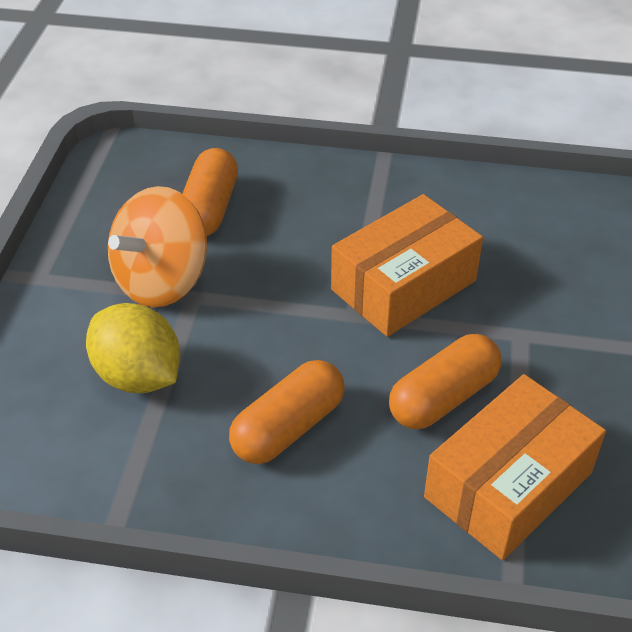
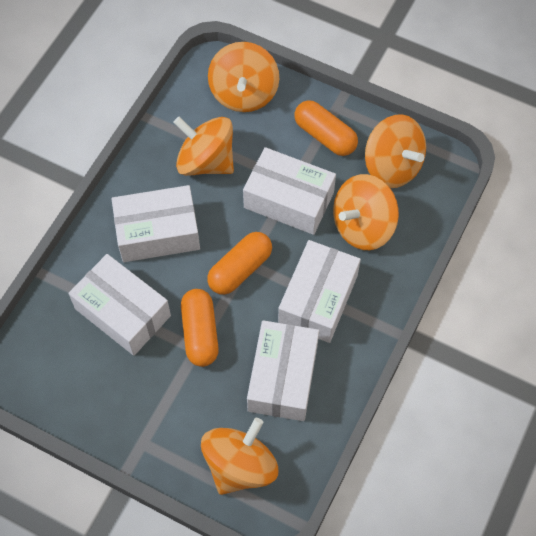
orange box: 2 -> 0
orange spinning top: 1 -> 5
white box: 0 -> 5
yellow lemon: 1 -> 0

